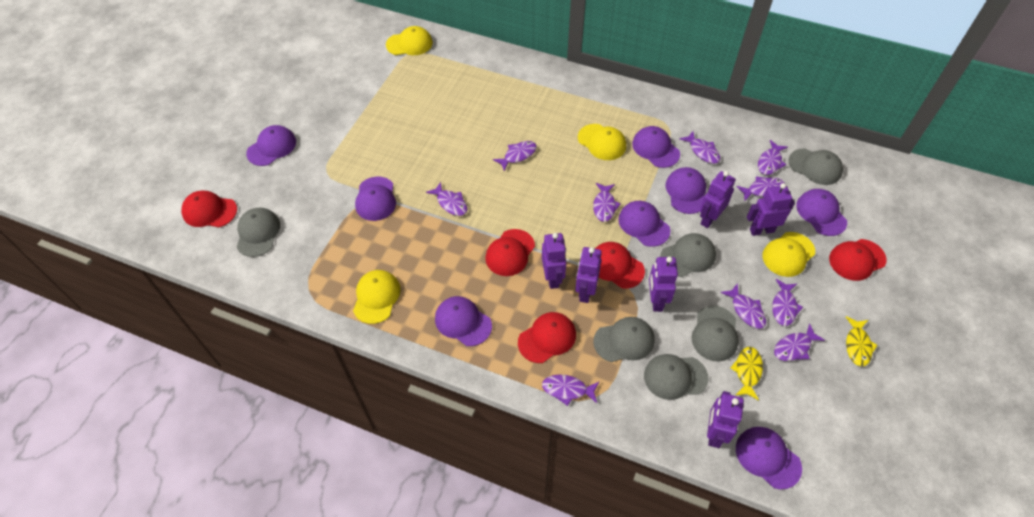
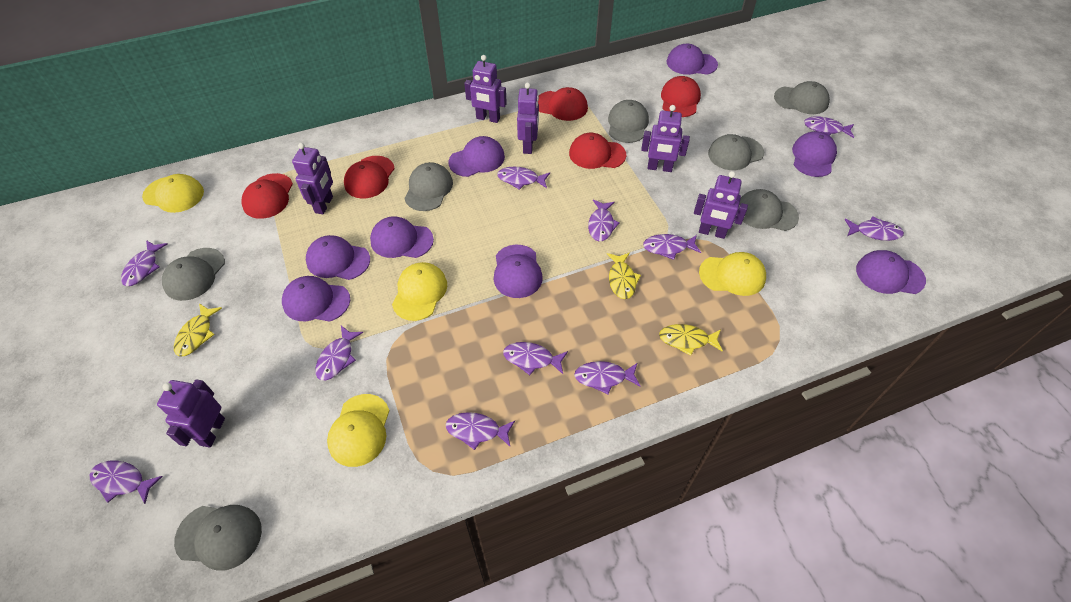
grey cap: 6 -> 7
purple fish: 10 -> 11
yellow fish: 2 -> 3

